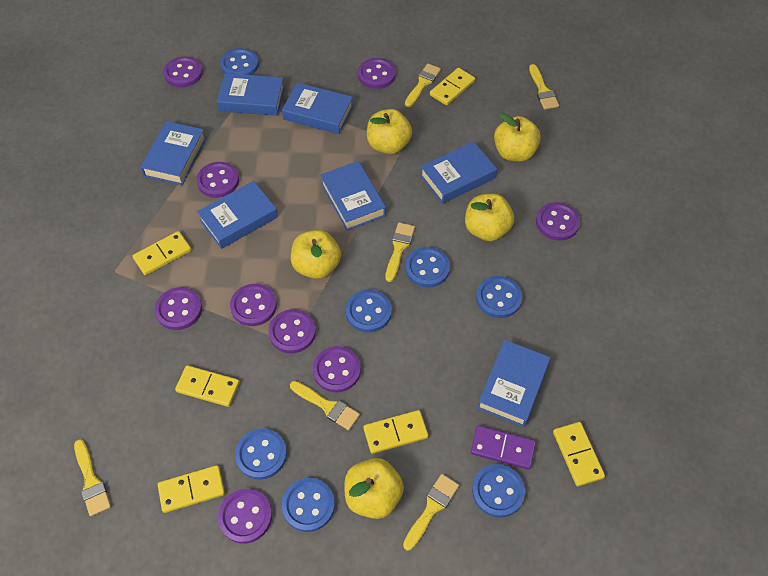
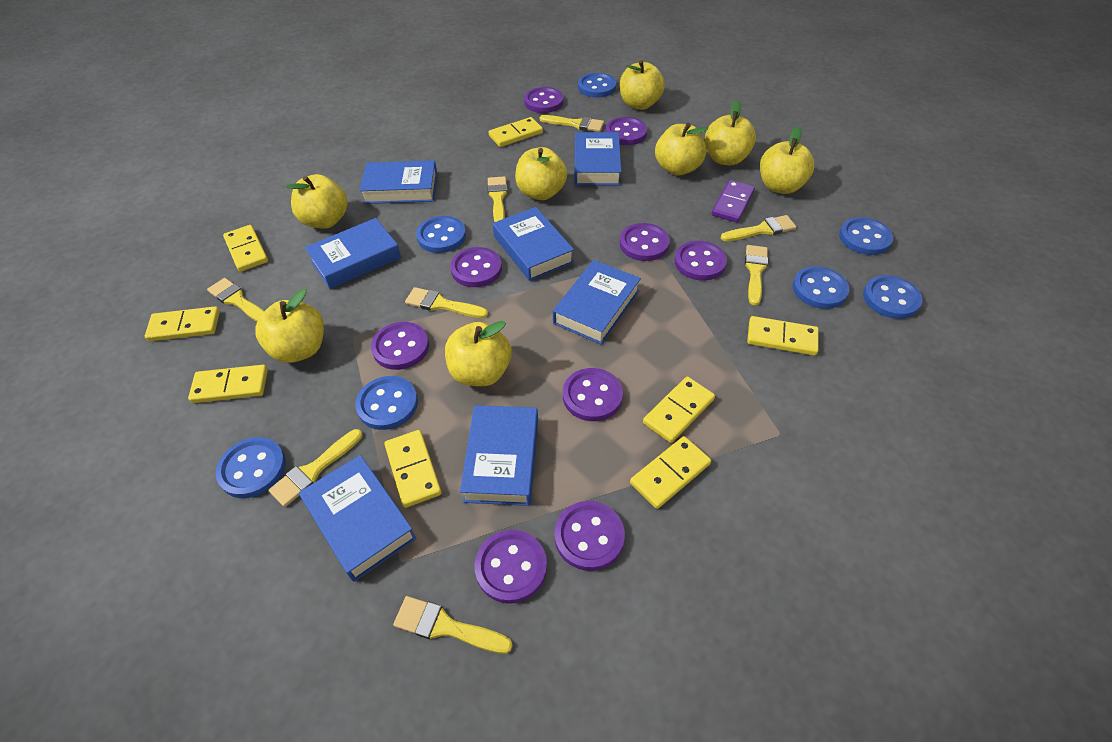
yellow apple: 5 -> 8
yellow brush: 6 -> 8
yellow domino: 6 -> 8

